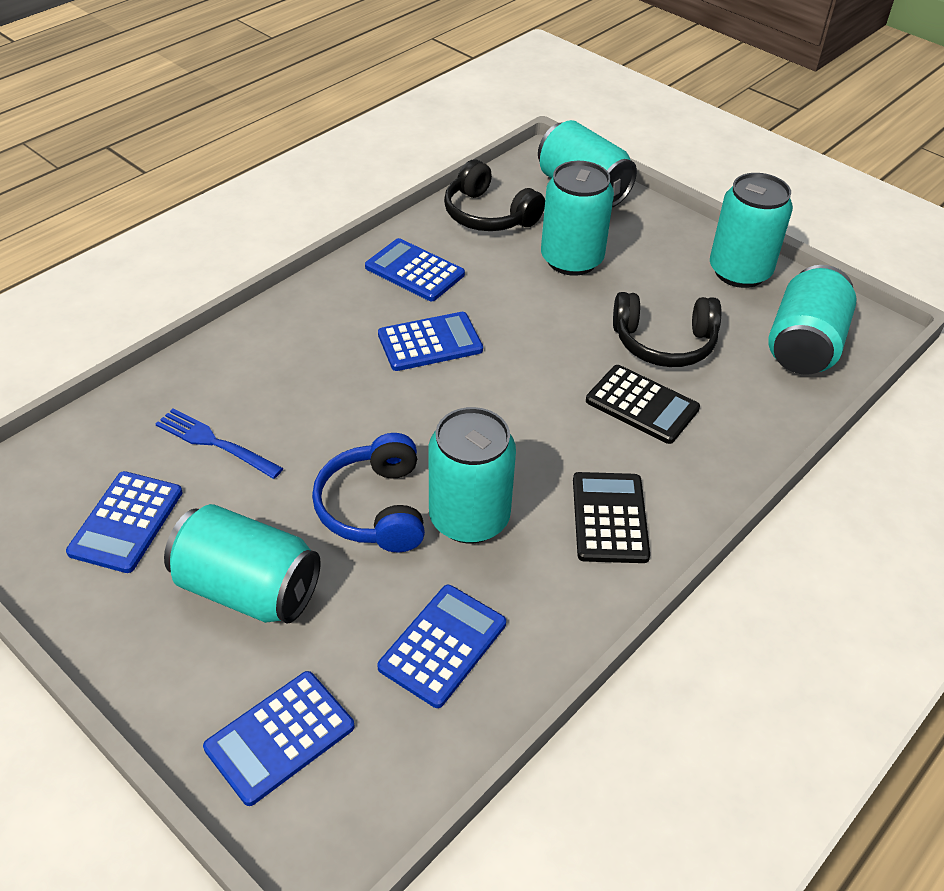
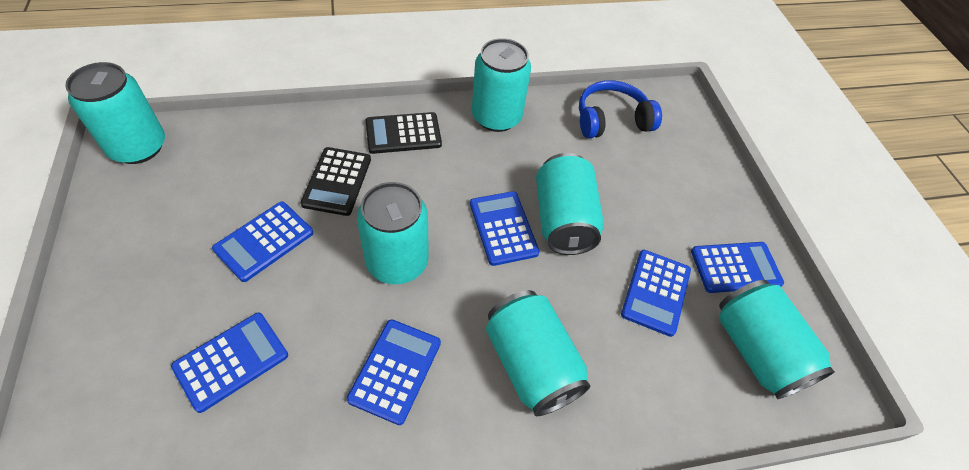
black headphones: 2 -> 0
blue calculator: 5 -> 6
blue fork: 1 -> 0

